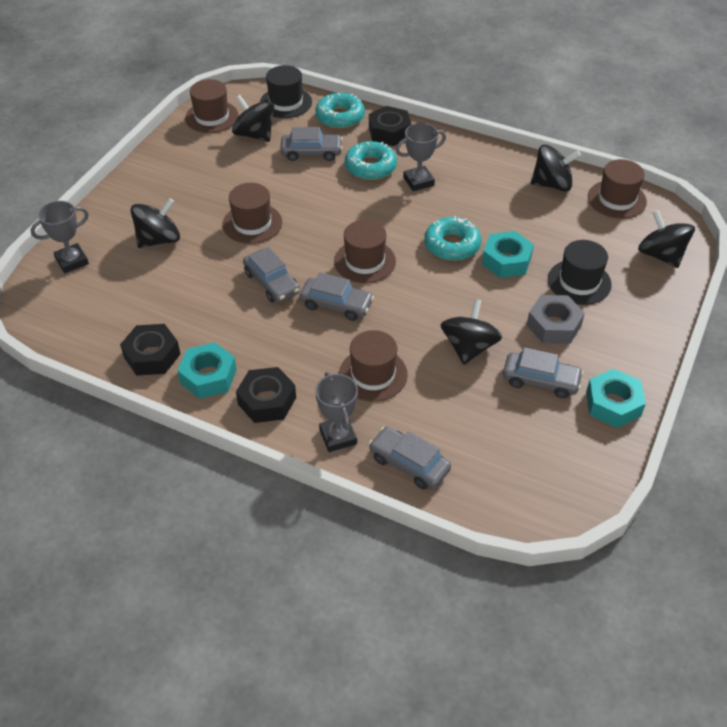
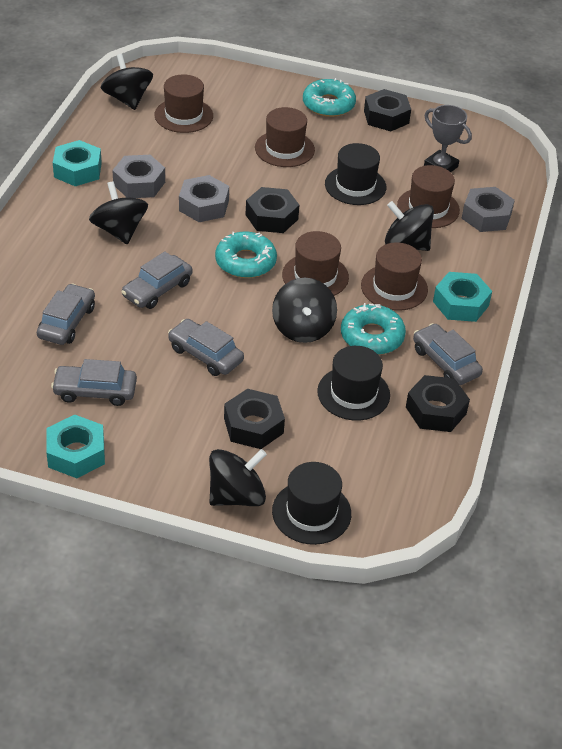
black hat: 2 -> 3
black nut: 3 -> 4
grey nut: 1 -> 3
grey trophy: 3 -> 1

